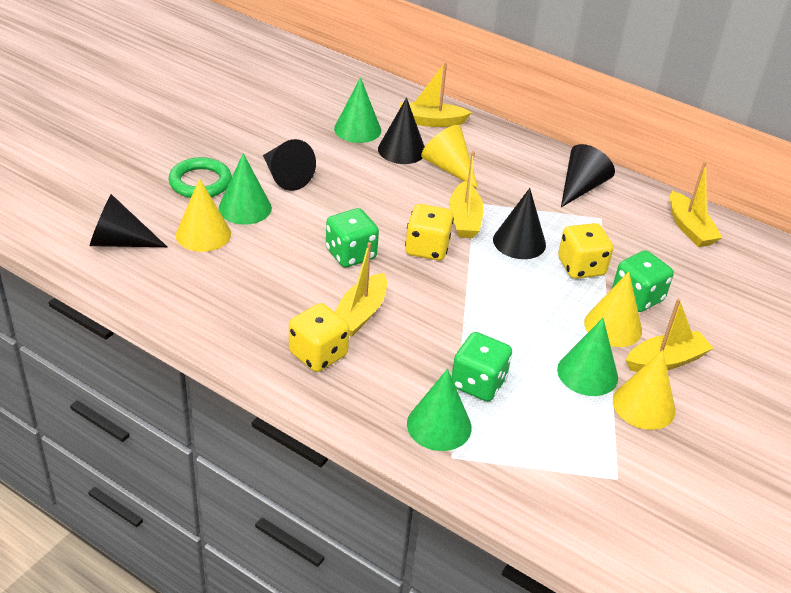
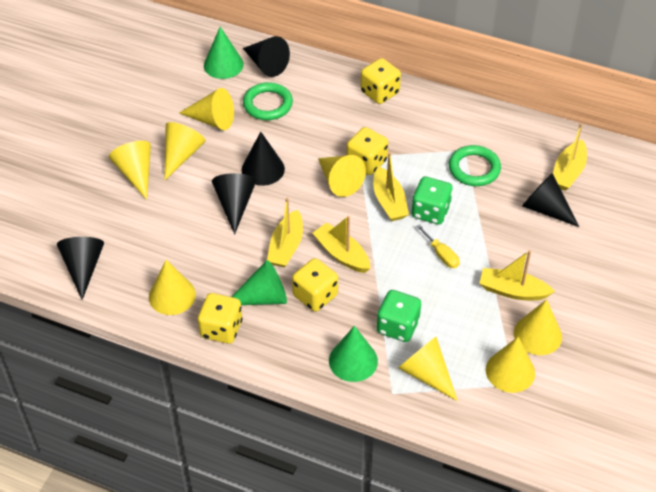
green cone: 4 -> 3
green dice: 3 -> 2
green ring: 1 -> 2
yellow cone: 4 -> 8
yellow dice: 3 -> 4
yellow screwdriver: 0 -> 1

